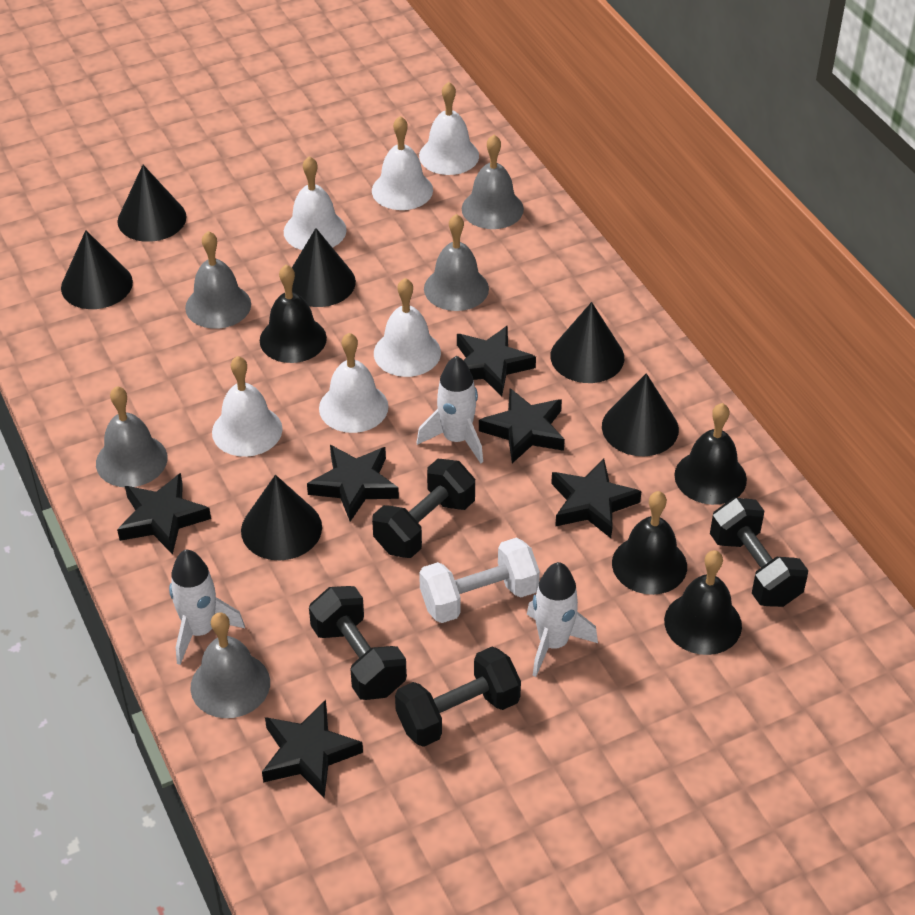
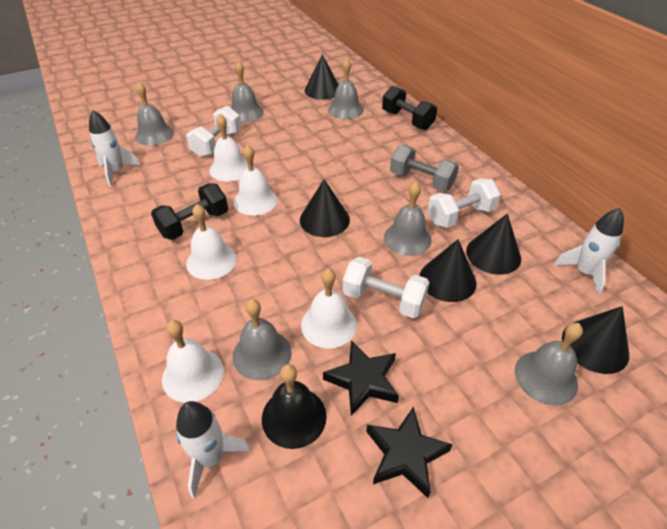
black bell: 4 -> 1
black cone: 6 -> 5
black dumbbell: 4 -> 2
black star: 6 -> 2
grey bell: 5 -> 6
grey dumbbell: 0 -> 1
white bell: 6 -> 5
white dumbbell: 1 -> 3

